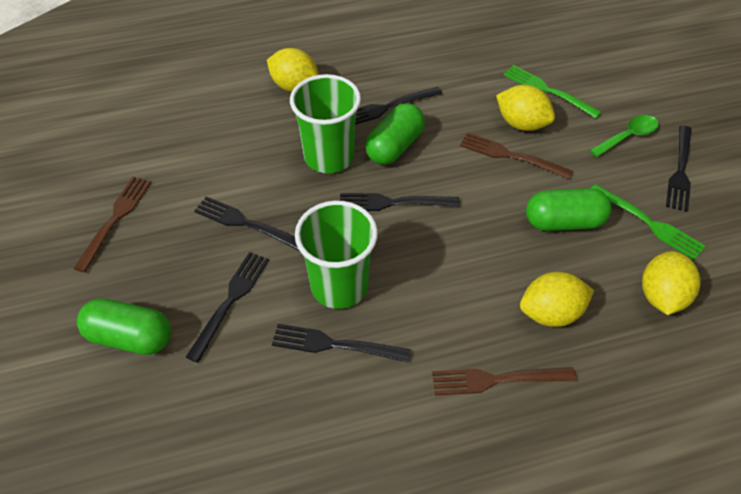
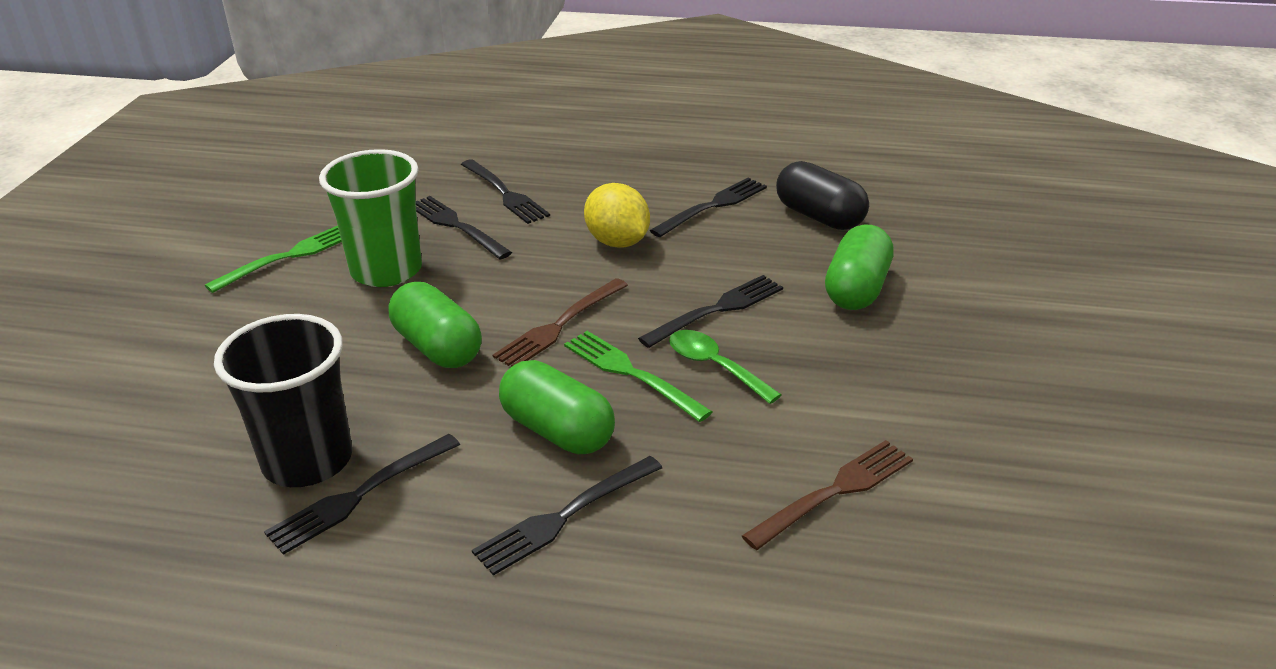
black capsule: 0 -> 1
black cup: 0 -> 1
brown fork: 3 -> 2
green cup: 2 -> 1
yellow lemon: 4 -> 1

